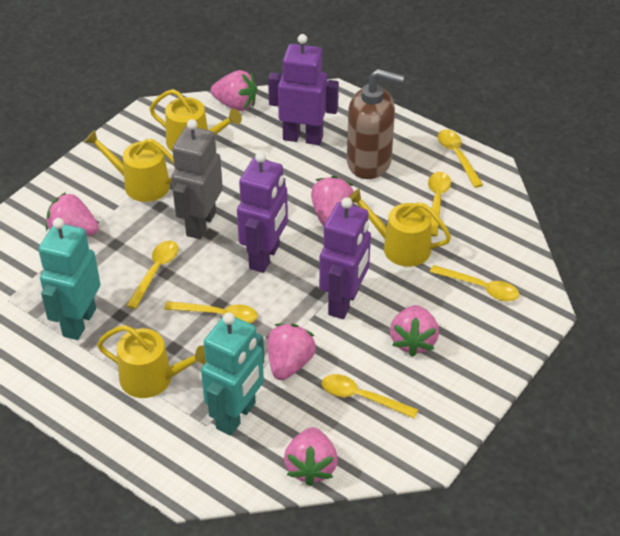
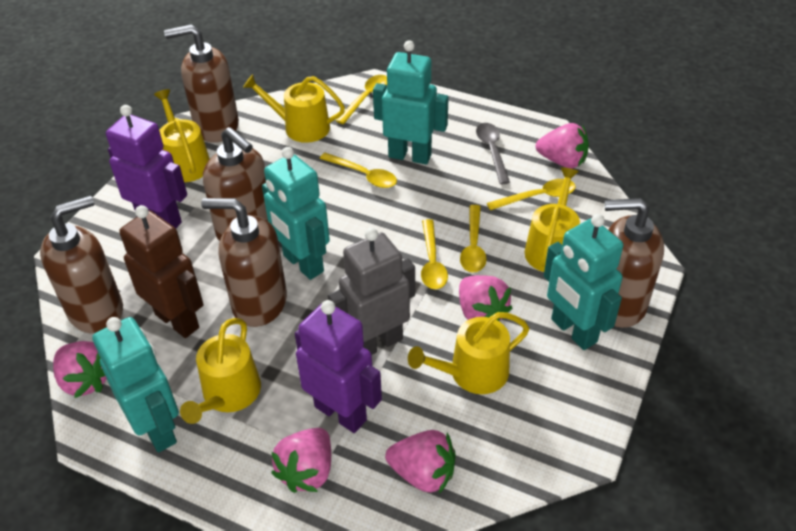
brown robot: 0 -> 1
brown soap dispenser: 1 -> 5
grey spoon: 0 -> 1
pink strawberry: 6 -> 5
purple robot: 3 -> 2
turquoise robot: 2 -> 4
yellow spoon: 6 -> 5
yellow watering can: 4 -> 5

